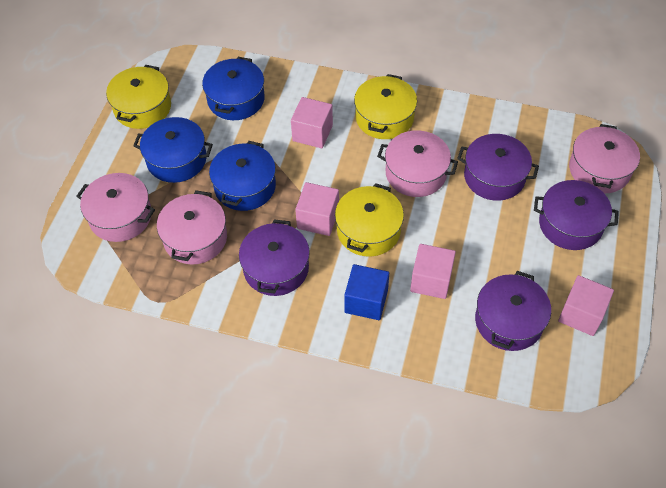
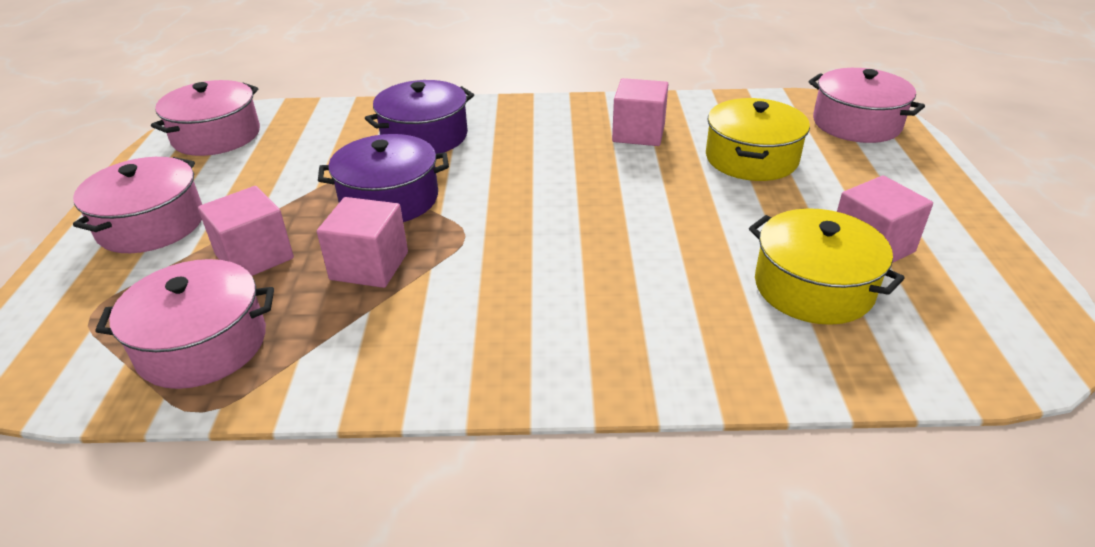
blue cube: 1 -> 0
blue pot: 3 -> 0
purple pot: 4 -> 2
yellow pot: 3 -> 2

